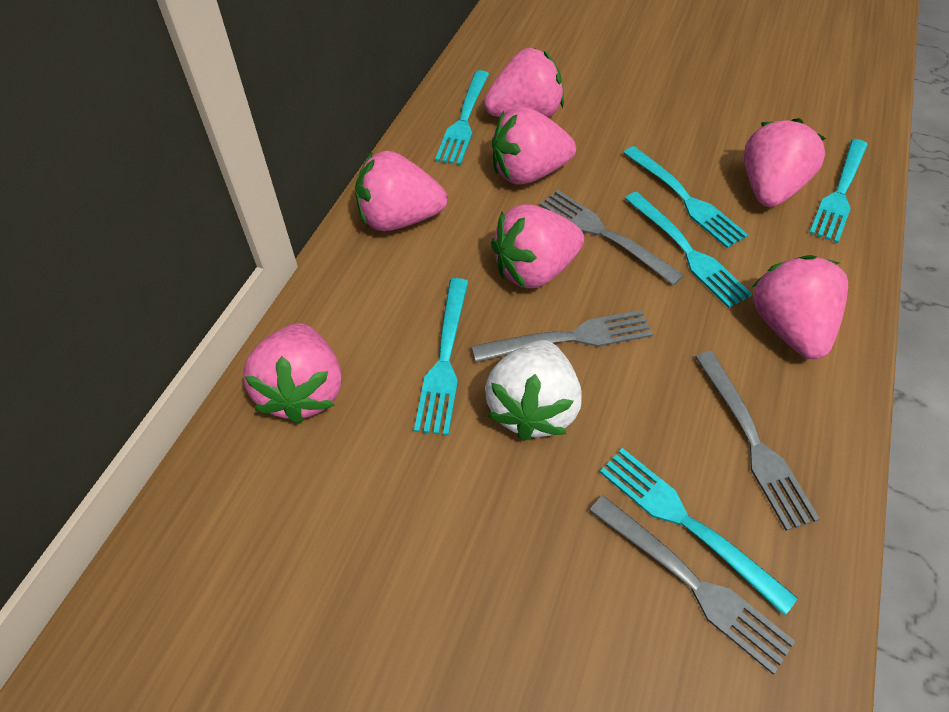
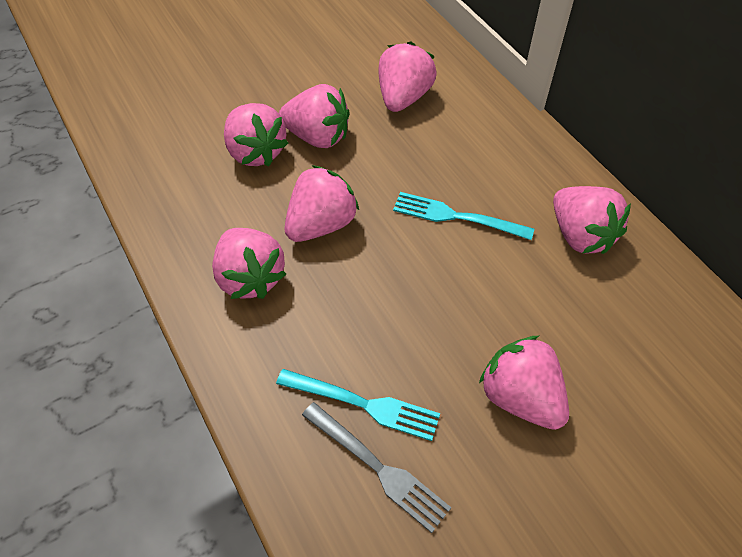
grey fork: 4 -> 1
turquoise fork: 6 -> 2
white strawberry: 1 -> 0

